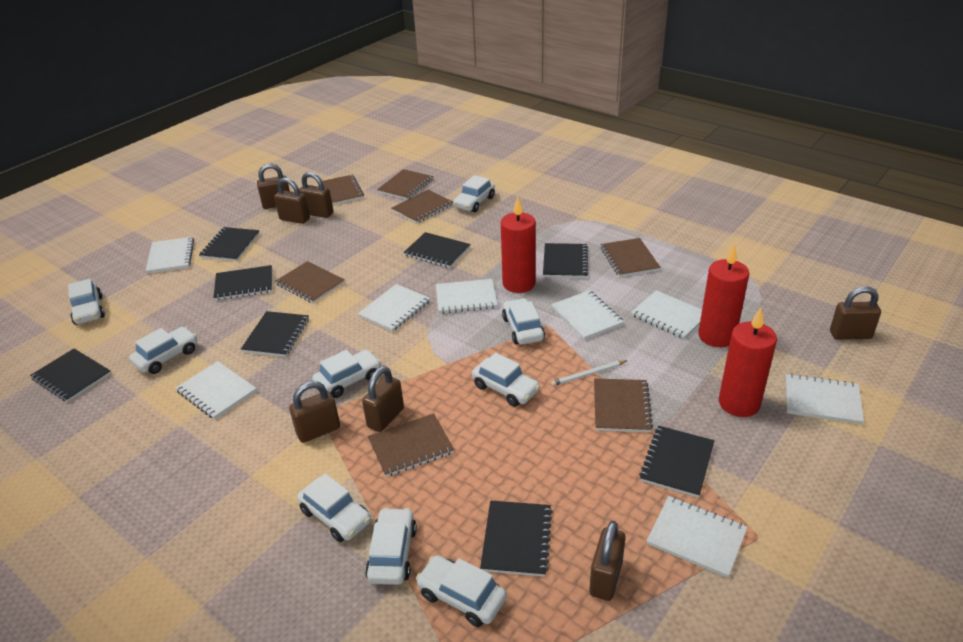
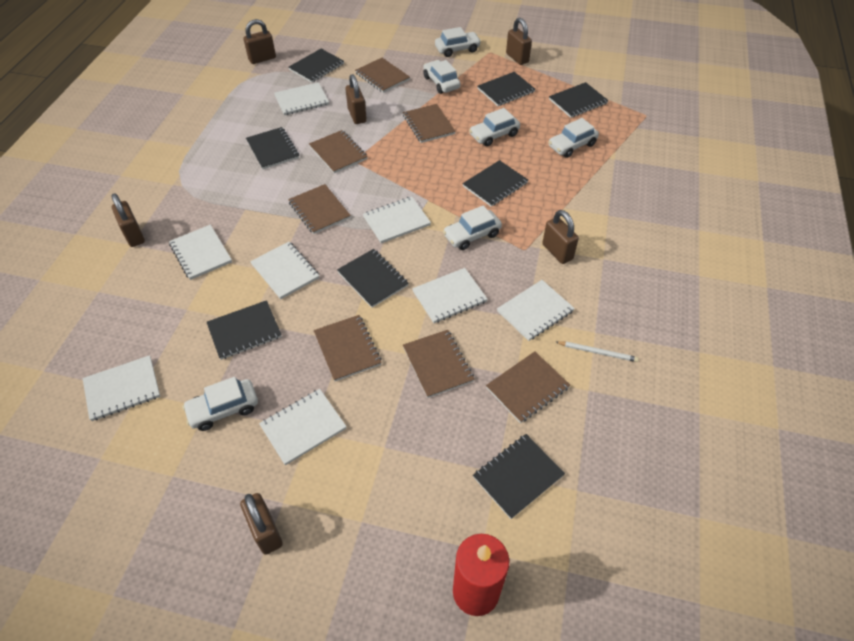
brown padlock: 7 -> 6
red candle: 3 -> 1
white car: 9 -> 6

